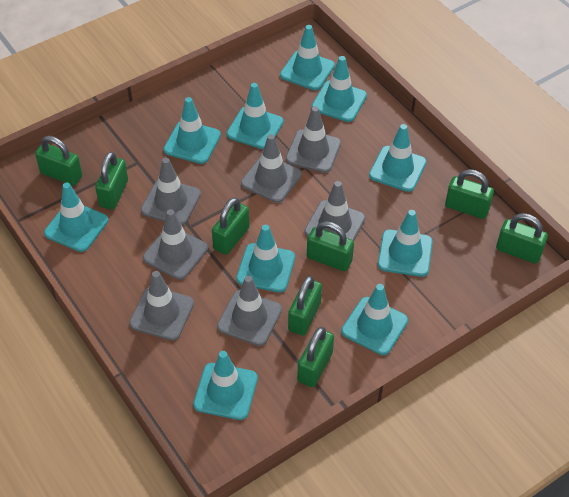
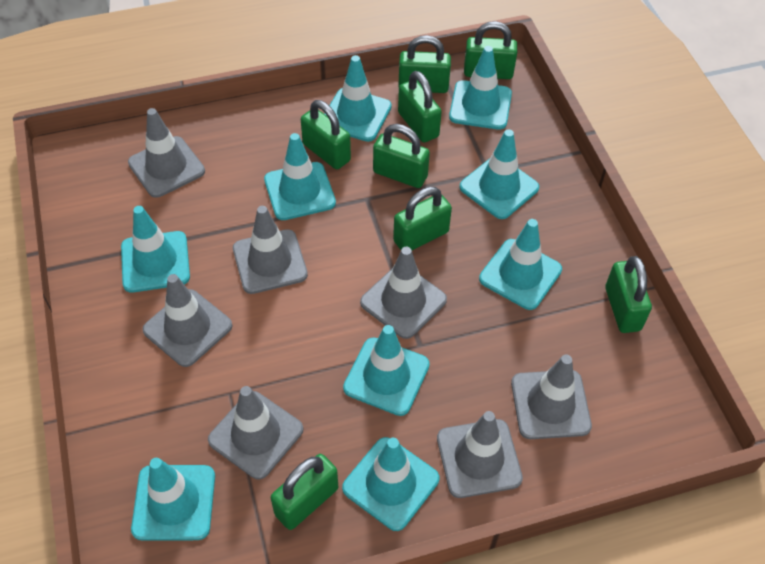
turquoise traffic cone: 10 -> 9

